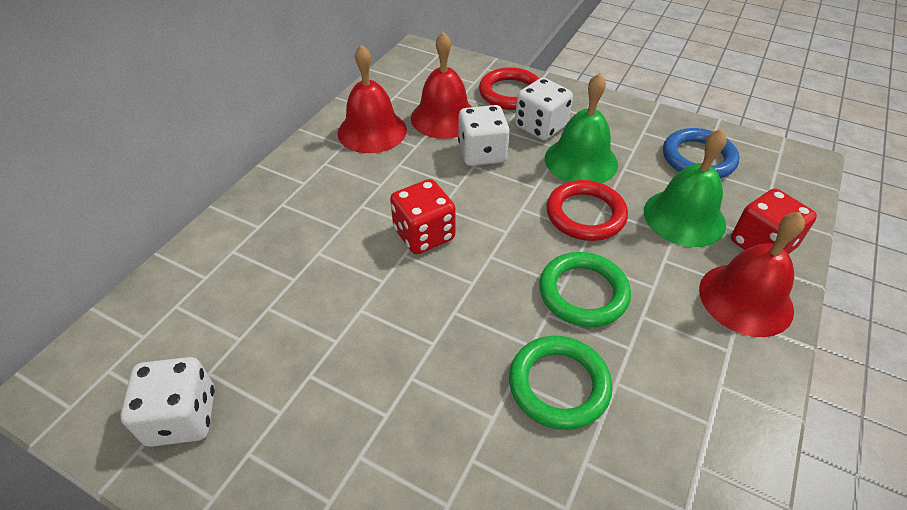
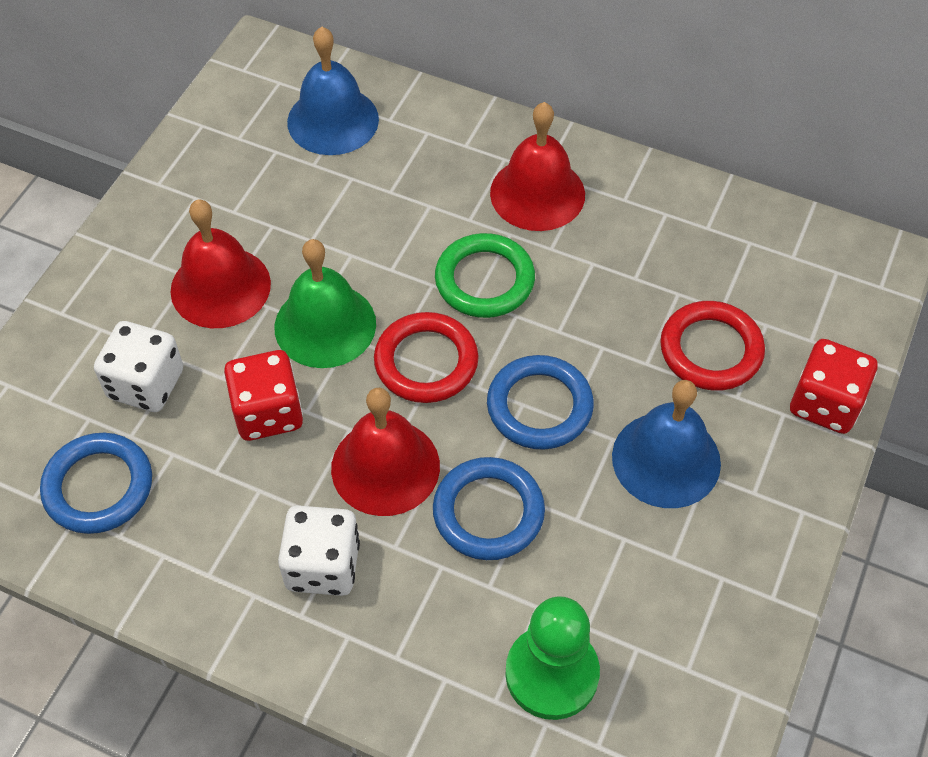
blue bell: 0 -> 2
blue ring: 1 -> 3
green bell: 2 -> 1
green pawn: 0 -> 1
green ring: 2 -> 1
white dice: 3 -> 2

